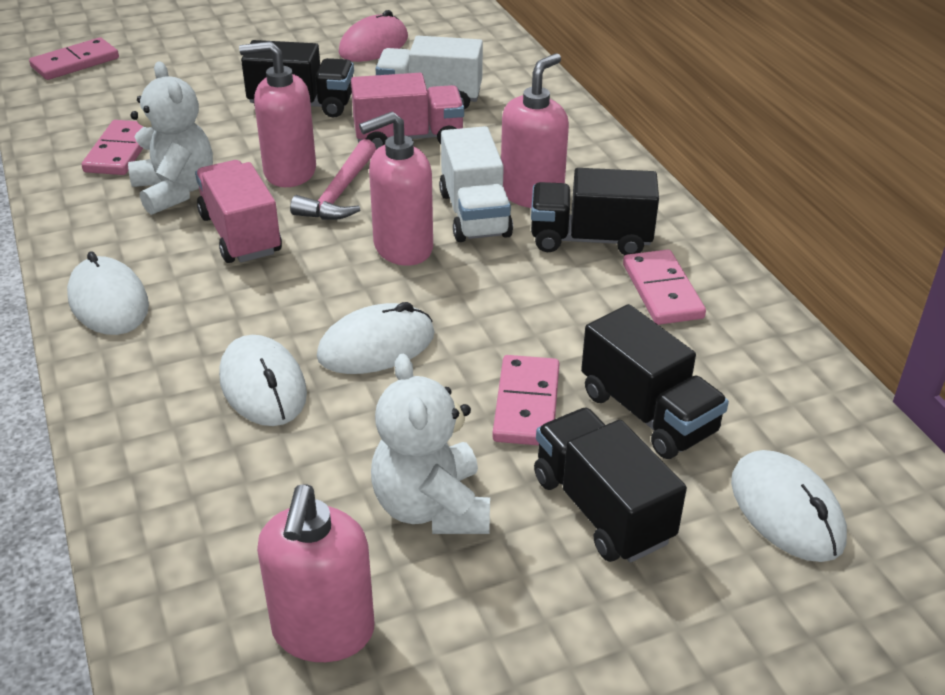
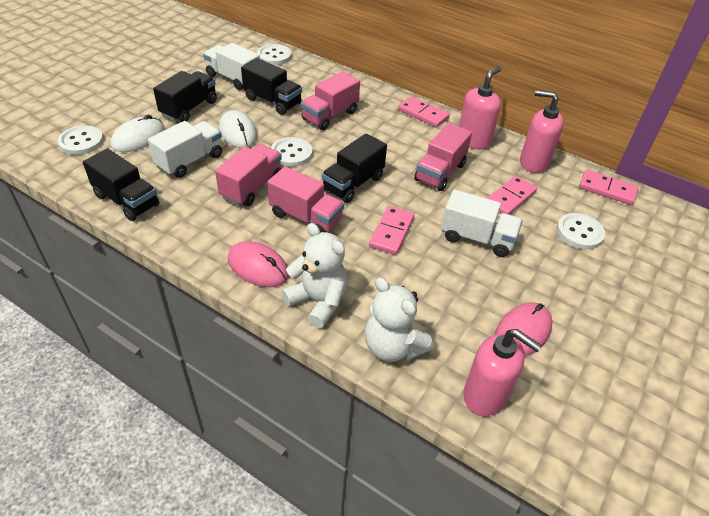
pink hammer: 1 -> 0
pink mouse: 1 -> 2
pink soap dispenser: 4 -> 3
pink truck: 2 -> 4
white button: 0 -> 4
white mouse: 4 -> 2
white truck: 2 -> 3

